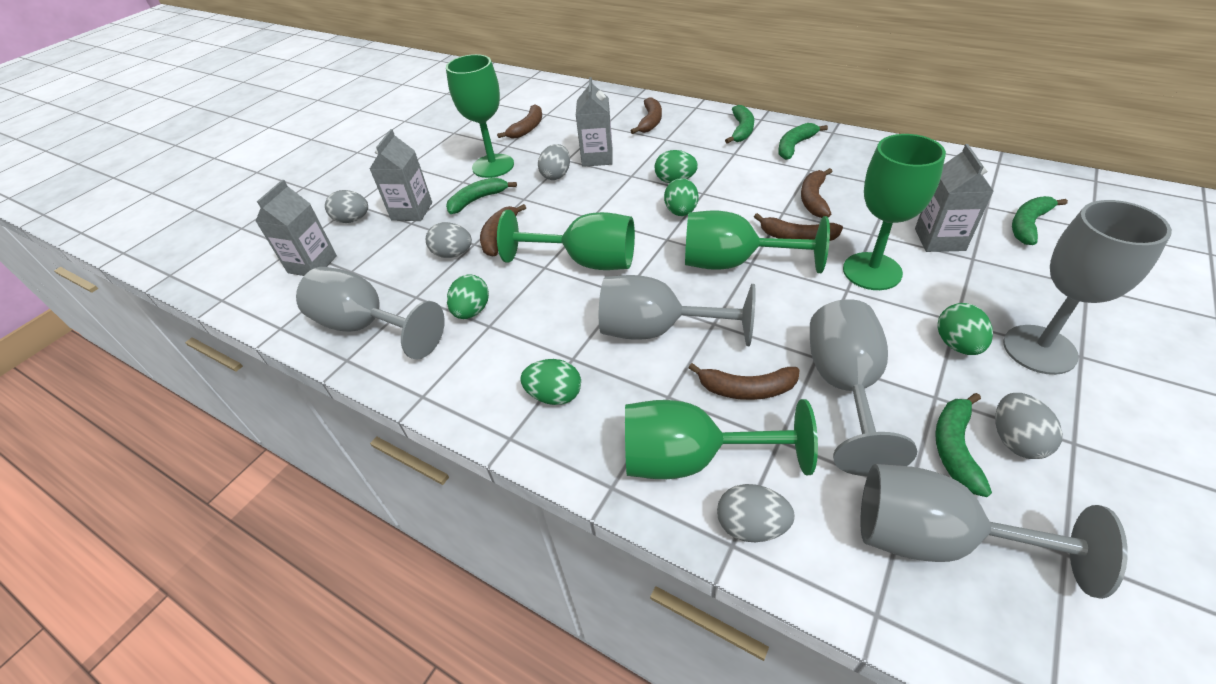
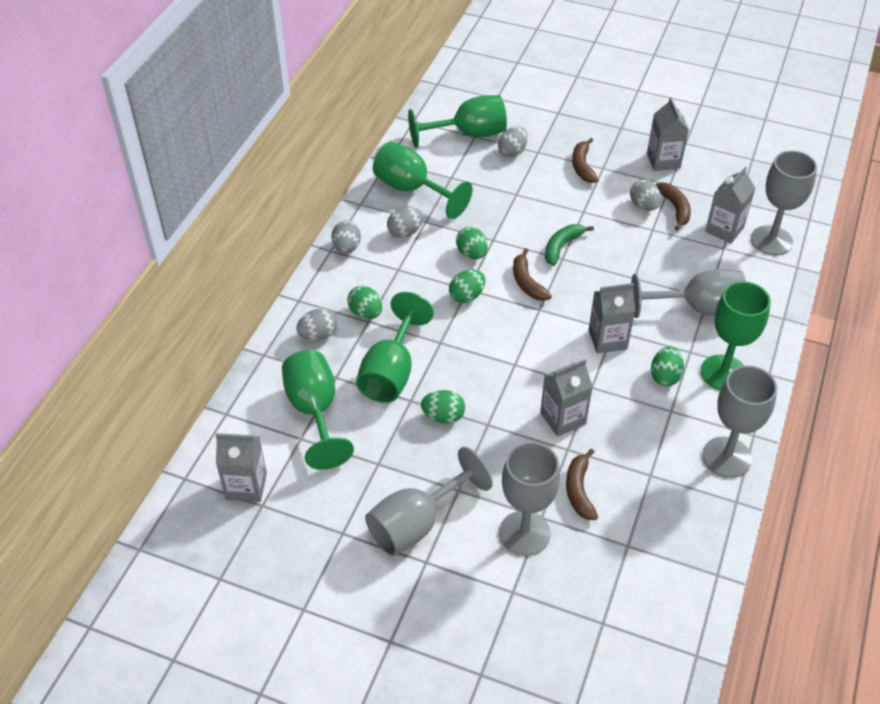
brown banana: 6 -> 4
green banana: 5 -> 1
grey carton: 4 -> 5

